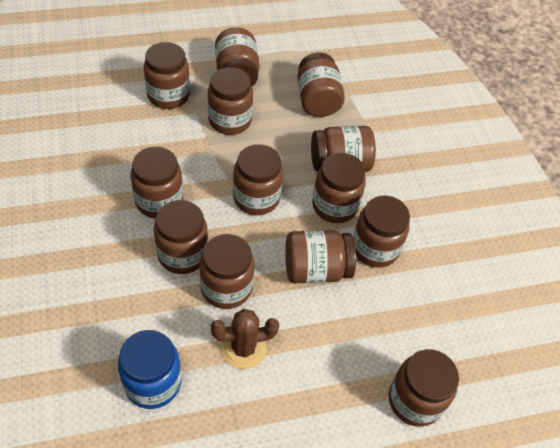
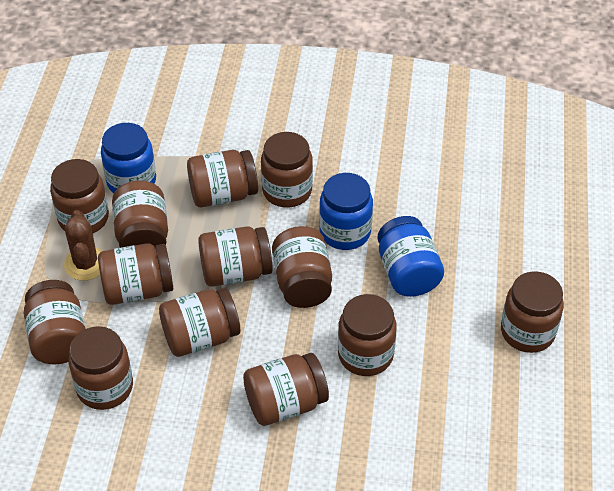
blue jar: 1 -> 3

